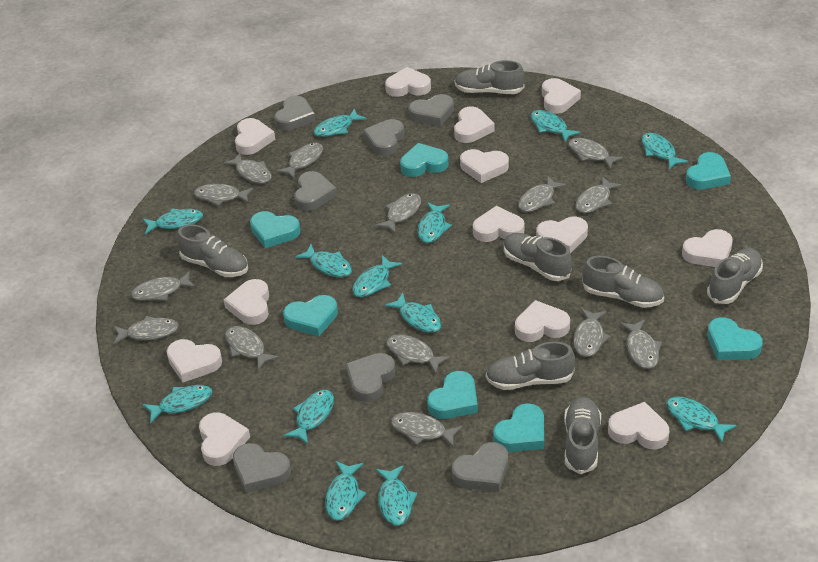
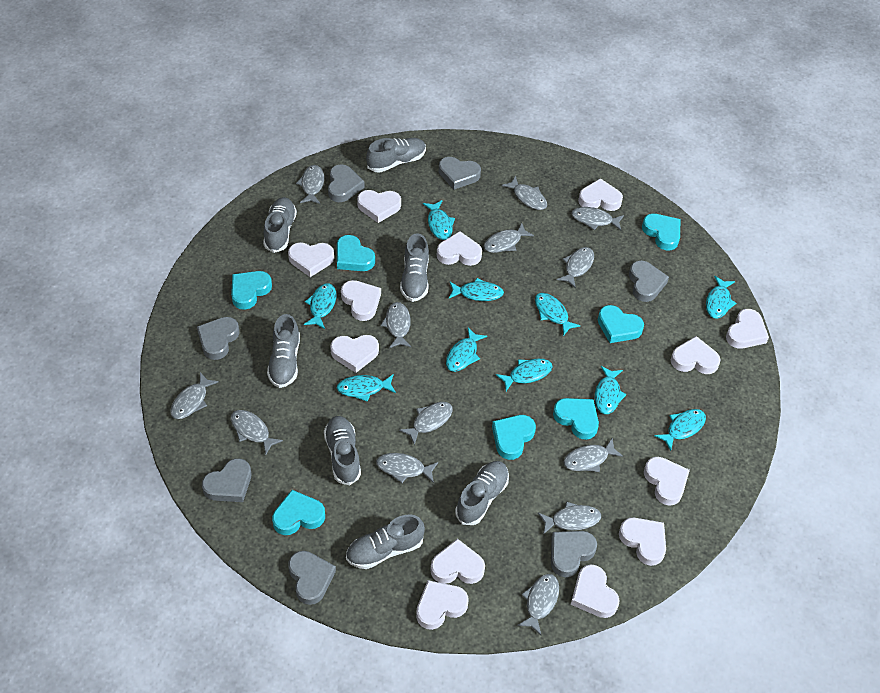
grey fish: 14 -> 13
turquoise fish: 13 -> 10

